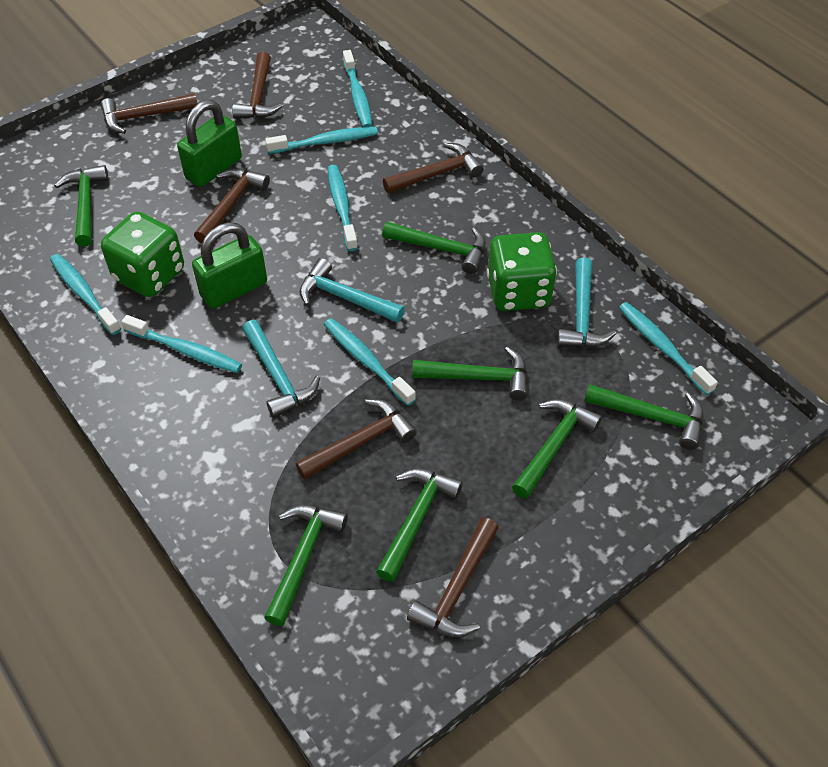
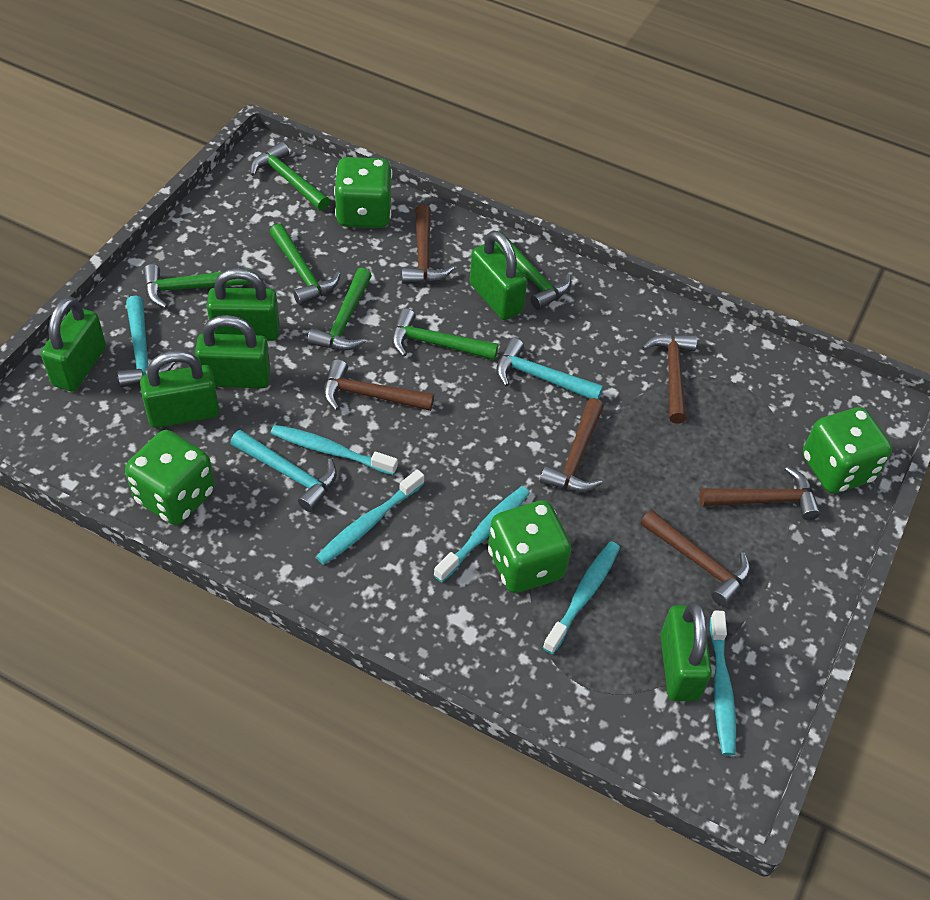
green dice: 2 -> 4
green hammer: 7 -> 6
green padlock: 2 -> 6
turquoise toothbrush: 7 -> 5

